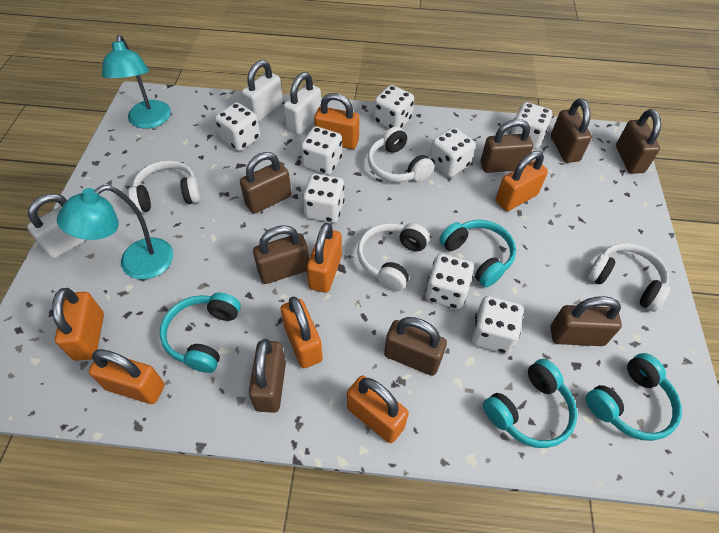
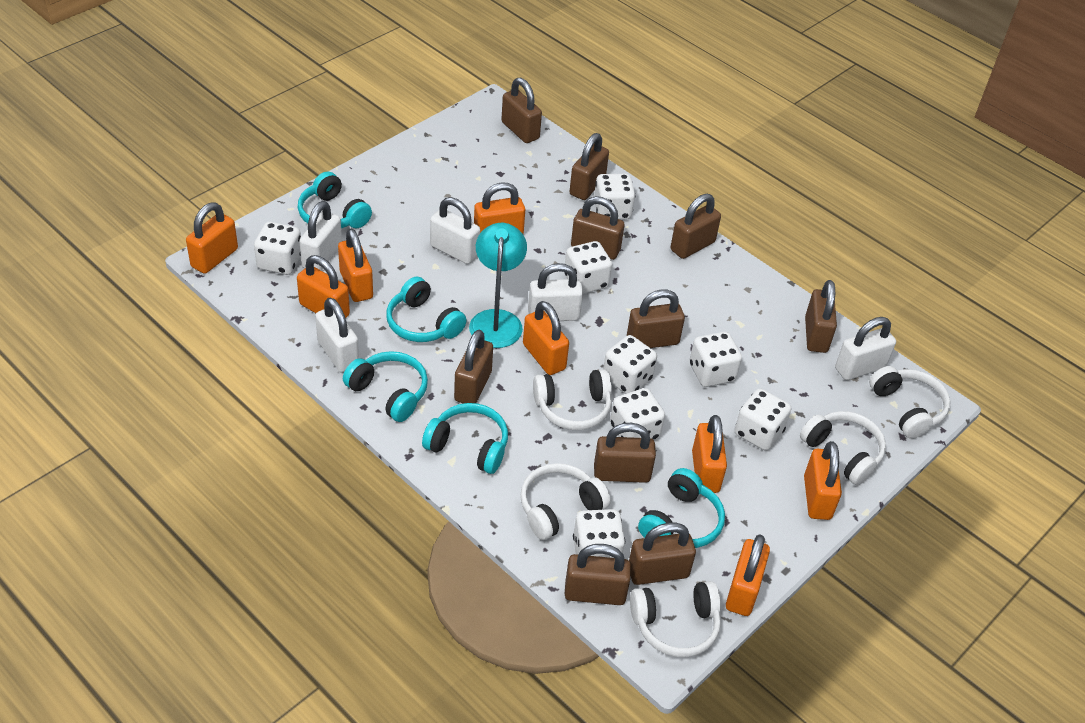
brown padlock: 8 -> 10
orange padlock: 7 -> 8
turquoise headphones: 4 -> 5
turquoise lamp: 2 -> 1
white headphones: 4 -> 5
white padlock: 3 -> 5

